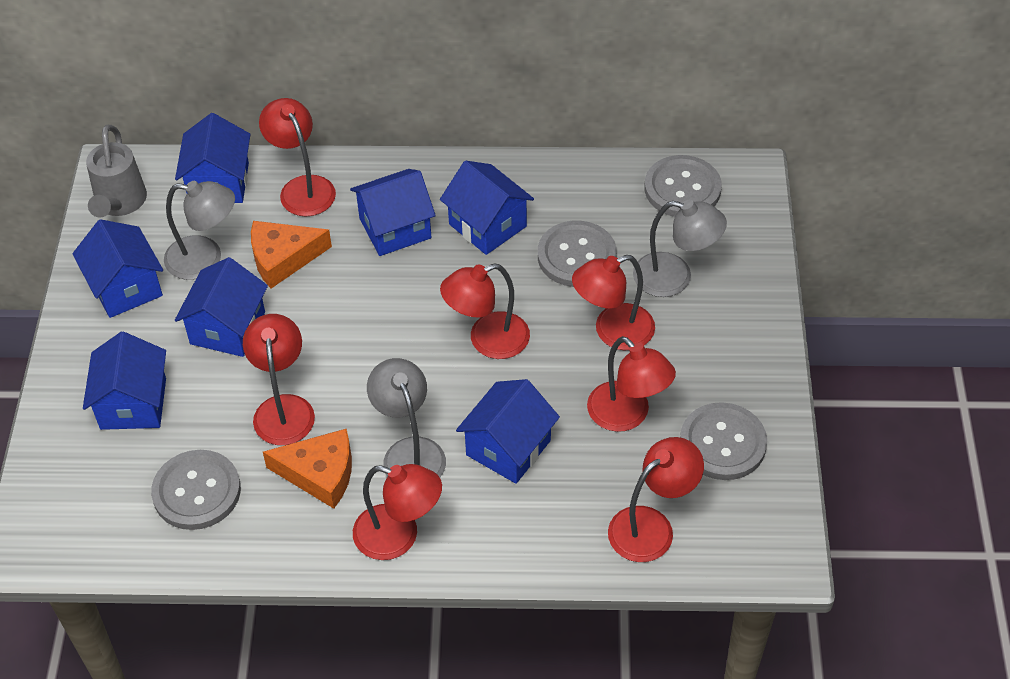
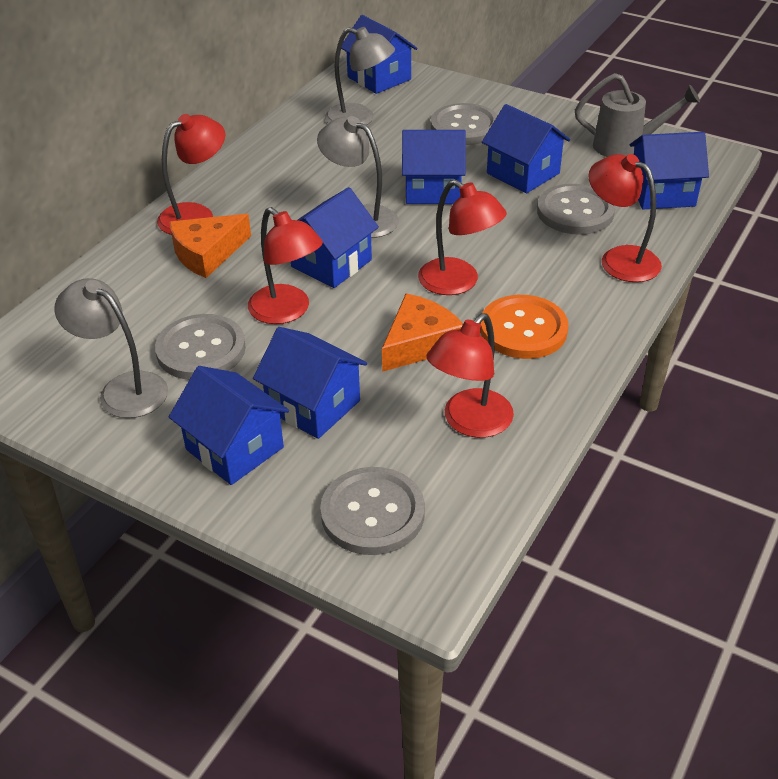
orange button: 0 -> 1
red lamp: 7 -> 5

